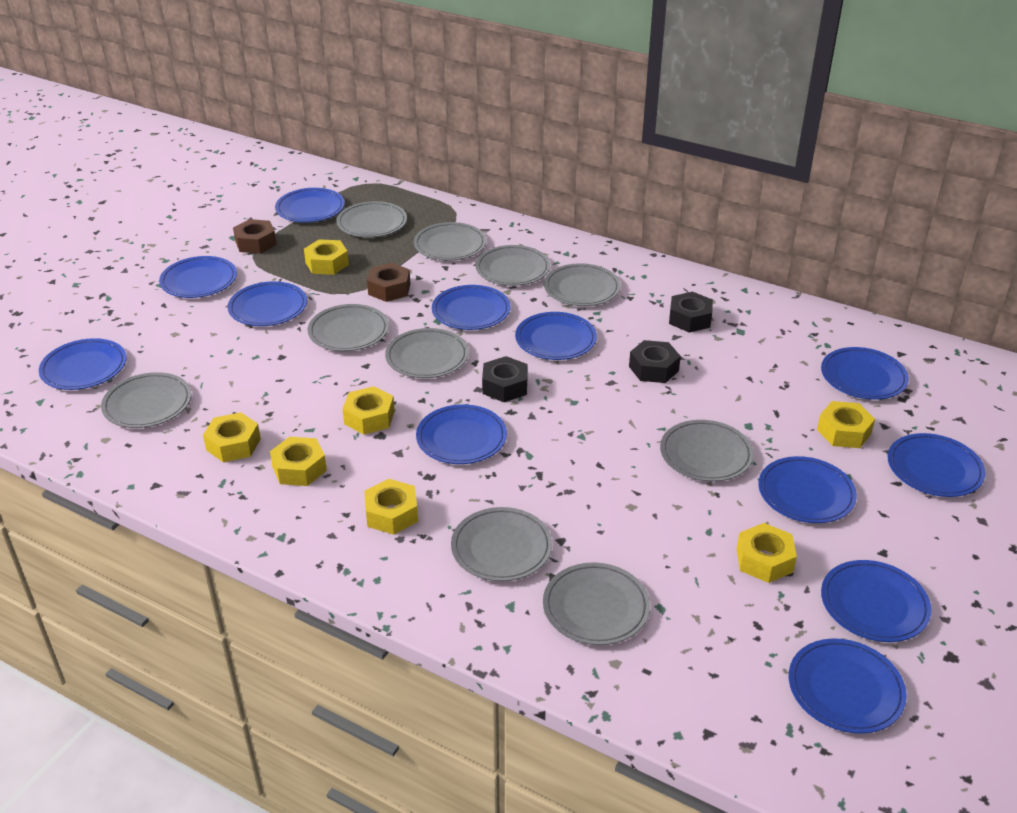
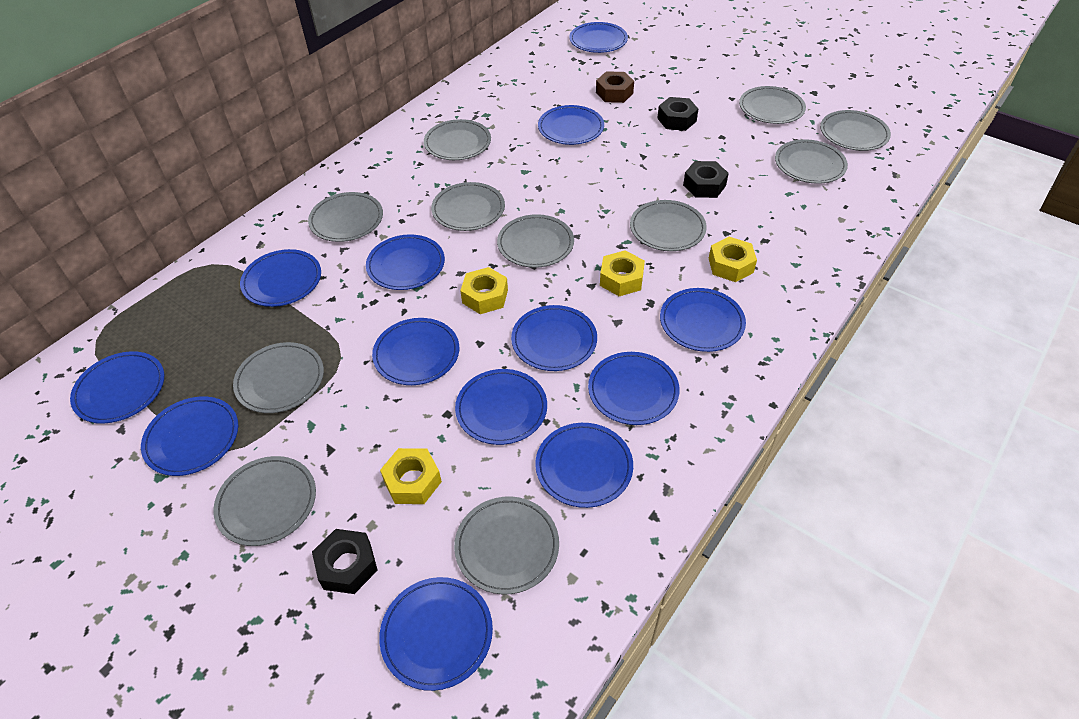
blue plate: 12 -> 13
brown nut: 2 -> 1
grey plate: 10 -> 11
yellow nut: 7 -> 4

